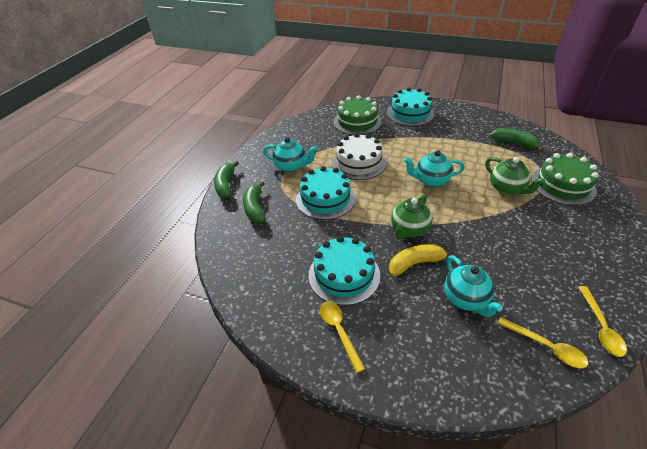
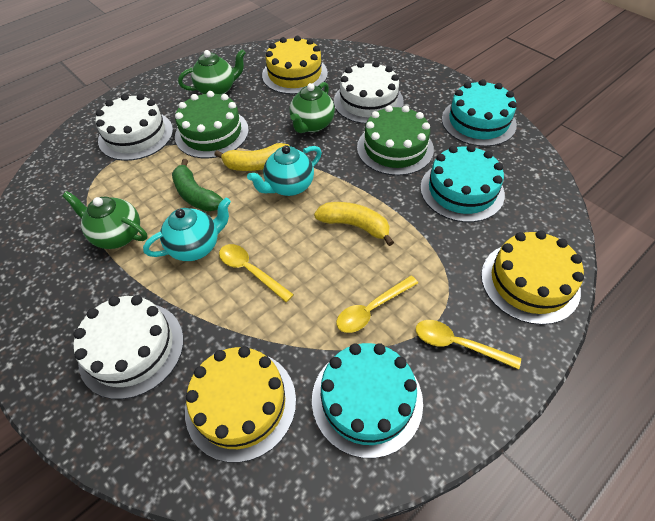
green banana: 3 -> 1
green teapot: 2 -> 3
turquoise teapot: 3 -> 2
white cake: 1 -> 3
yellow banana: 1 -> 2
yellow cake: 0 -> 3

